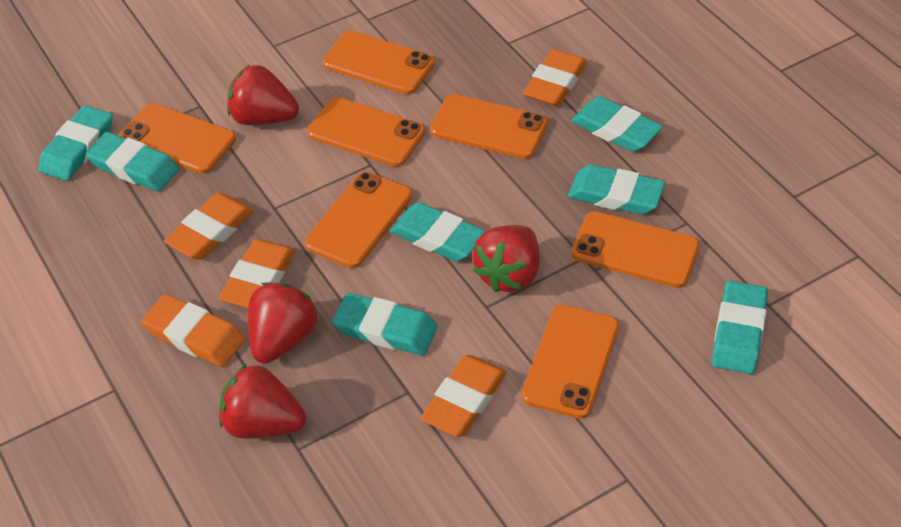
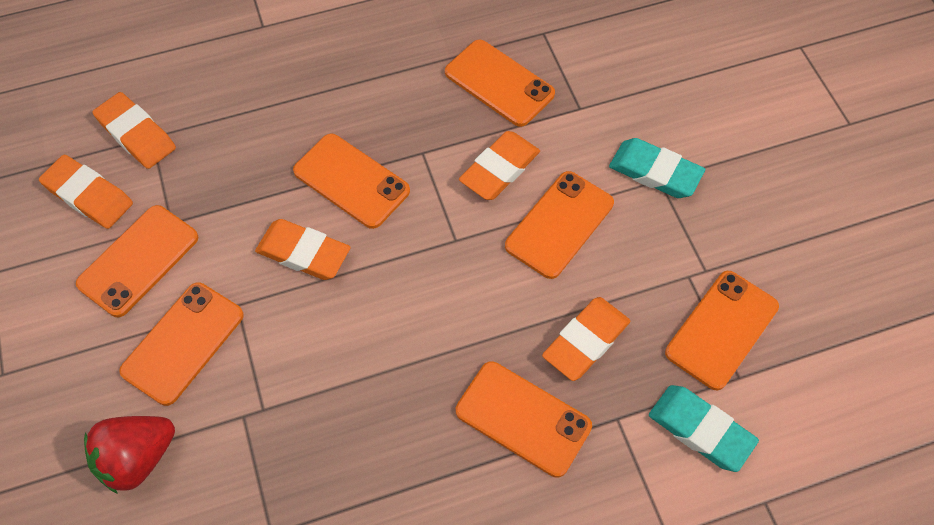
red strawberry: 4 -> 1
turquoise eraser: 7 -> 2

